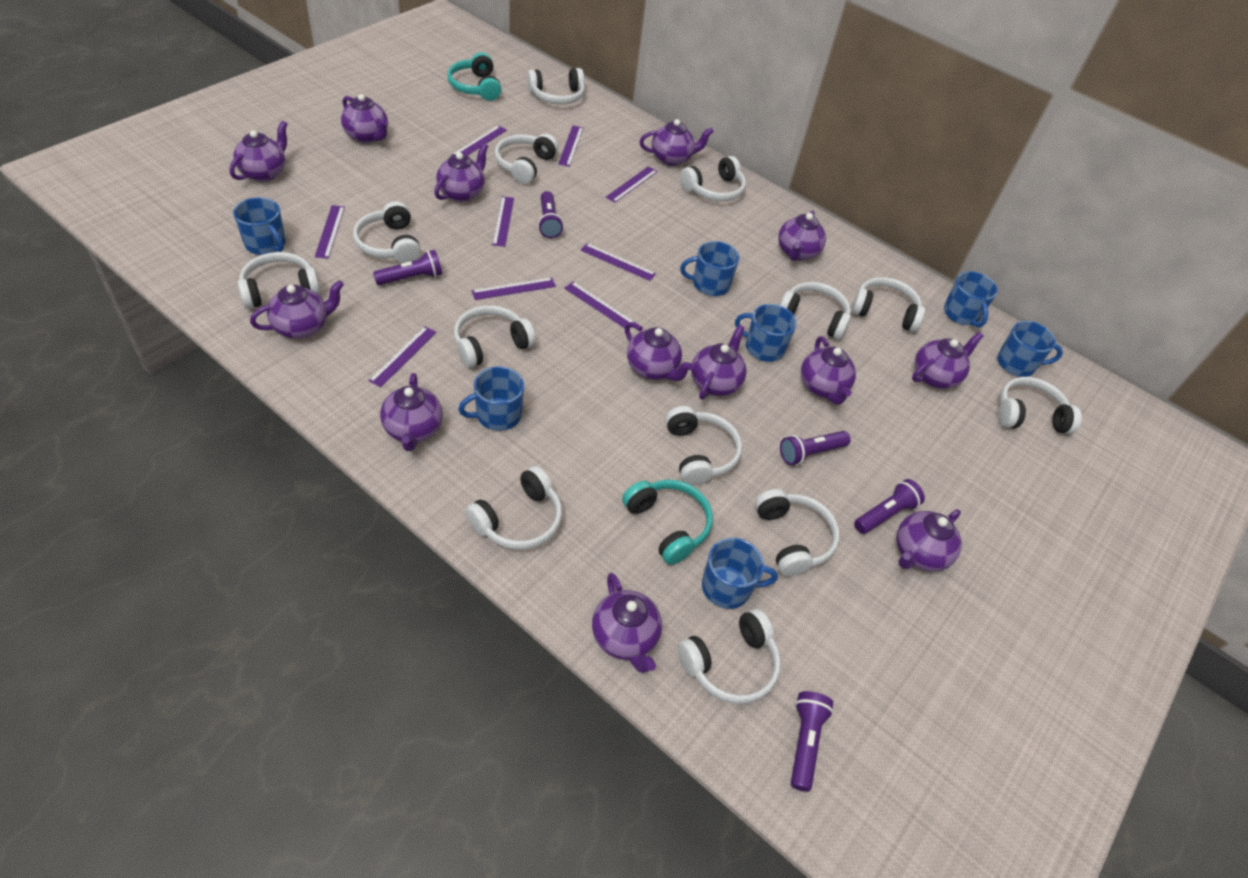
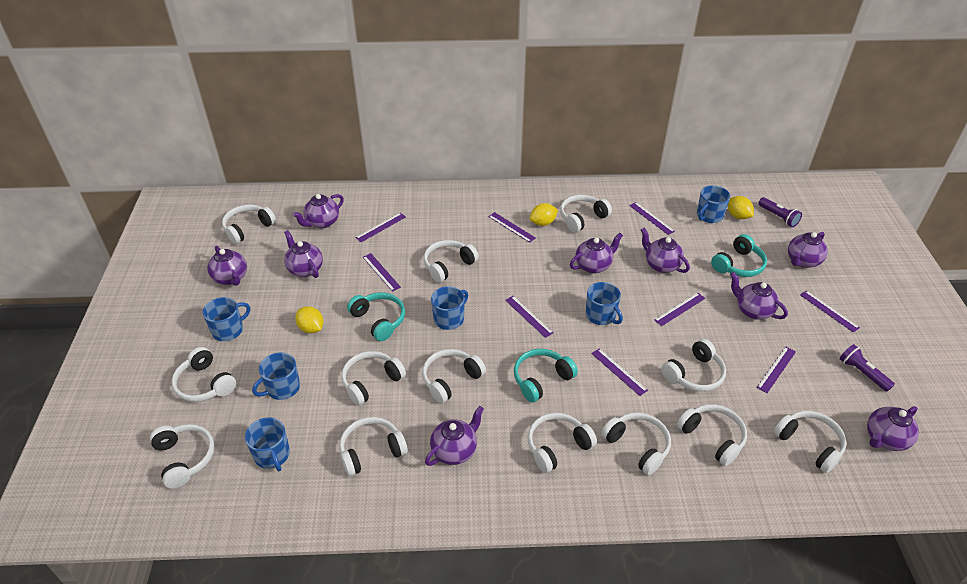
blue mug: 7 -> 6
purple flashlight: 5 -> 2
purple teapot: 13 -> 9
turquoise headphones: 2 -> 3
yellow lemon: 0 -> 3

